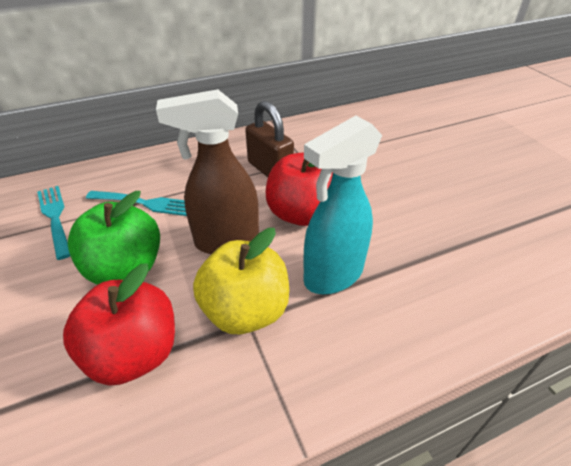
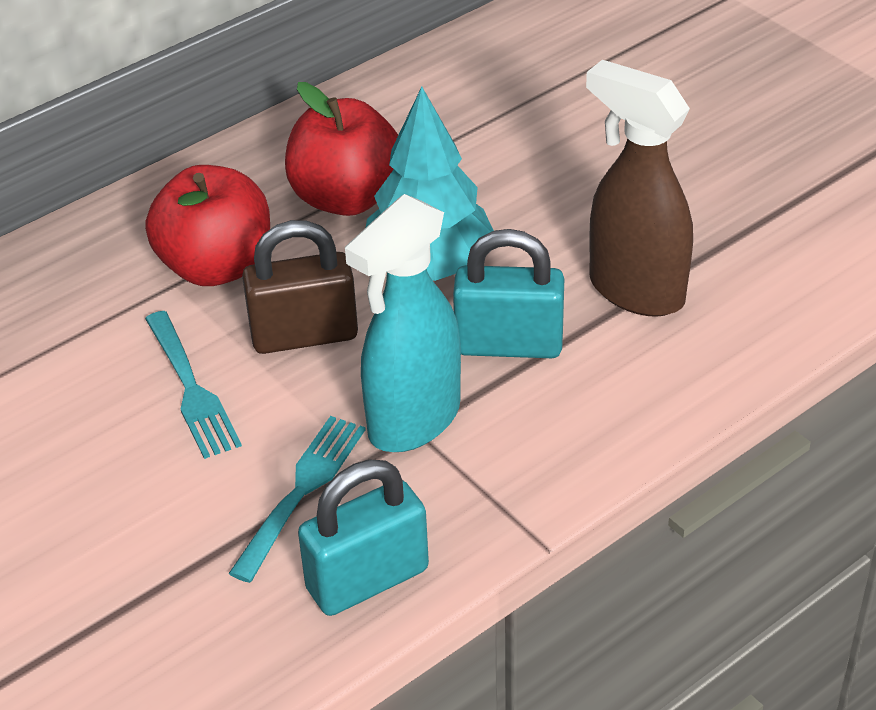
green apple: 1 -> 0
turquoise padlock: 0 -> 2
turquoise tree: 0 -> 1
yellow apple: 1 -> 0

